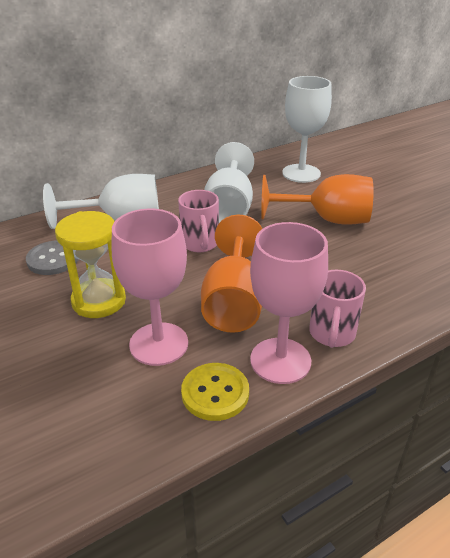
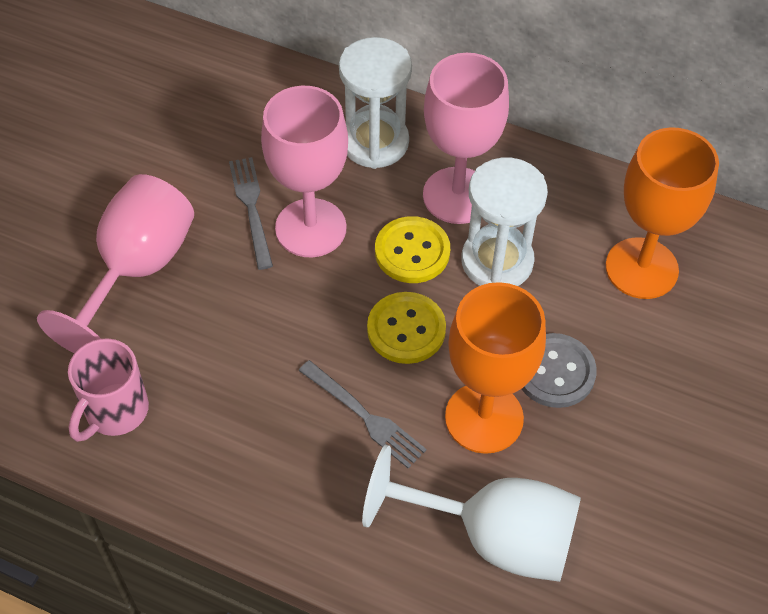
grey fork: 0 -> 2
pink goblet: 2 -> 3
pink mug: 2 -> 1
white goblet: 3 -> 1
white hourglass: 0 -> 2
yellow button: 1 -> 2
yellow hourglass: 1 -> 0

